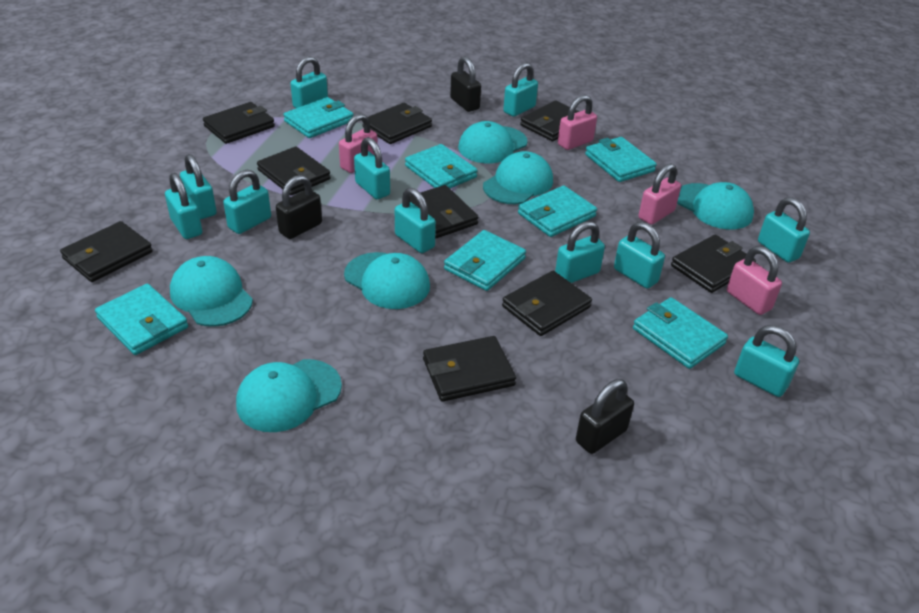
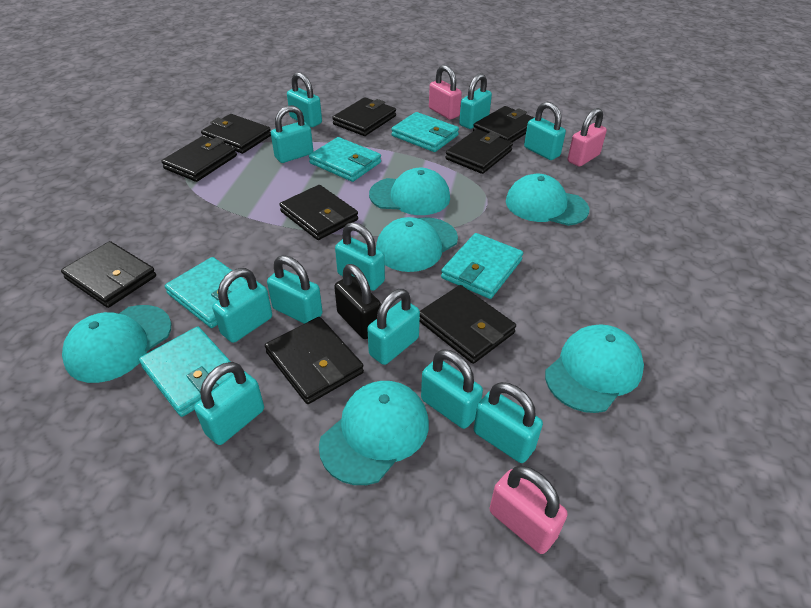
black padlock: 3 -> 1
pink padlock: 4 -> 3
turquoise wallet: 7 -> 5

